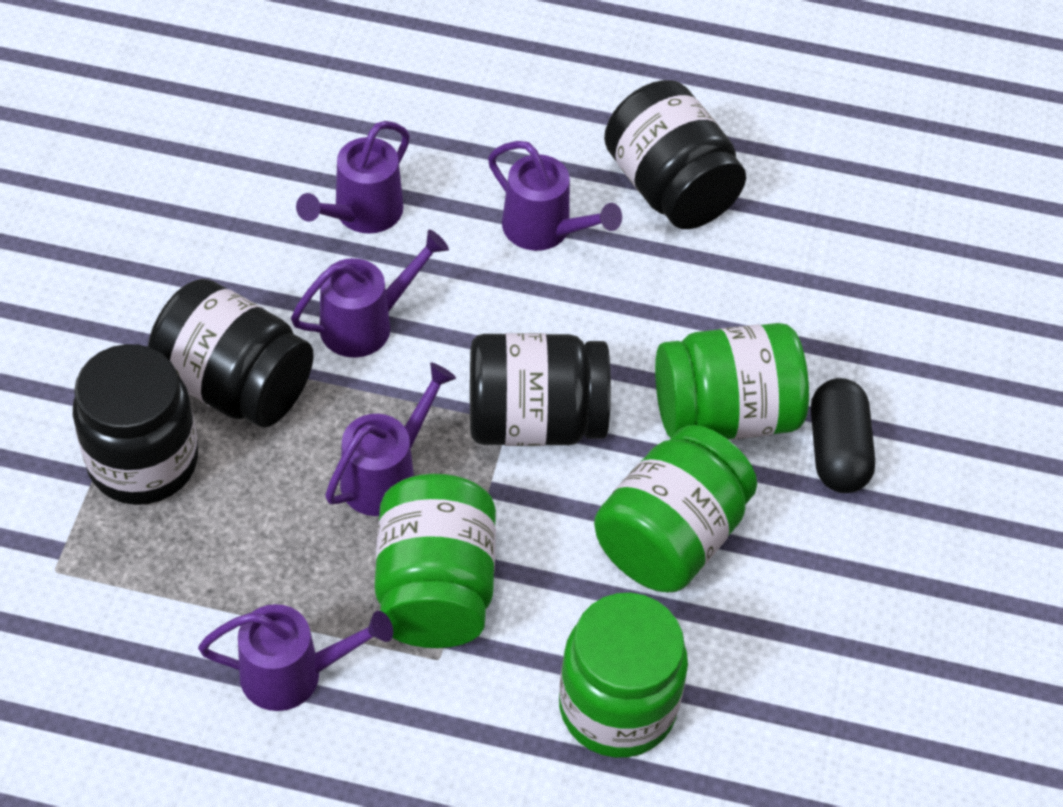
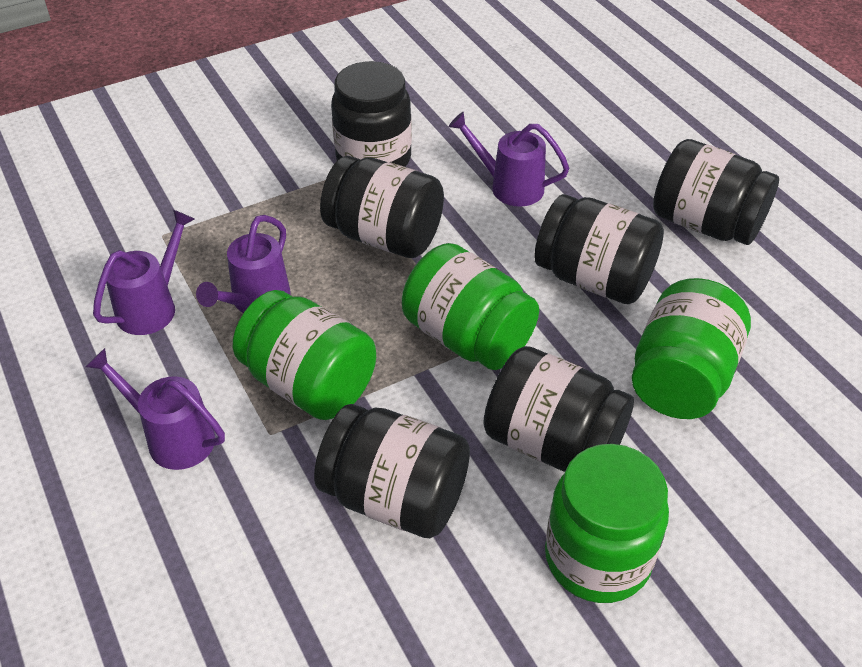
black capsule: 1 -> 0
black jar: 4 -> 6
purple watering can: 5 -> 4

